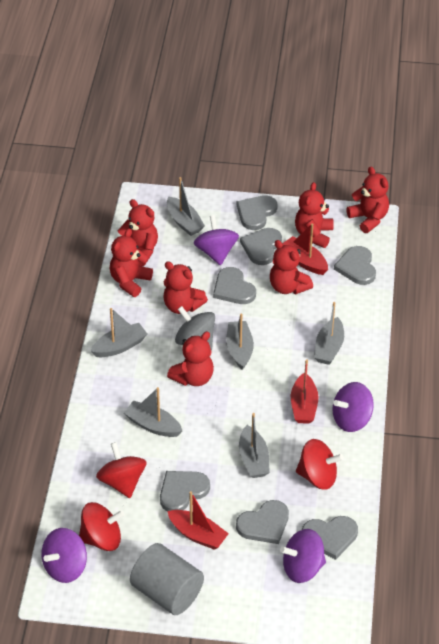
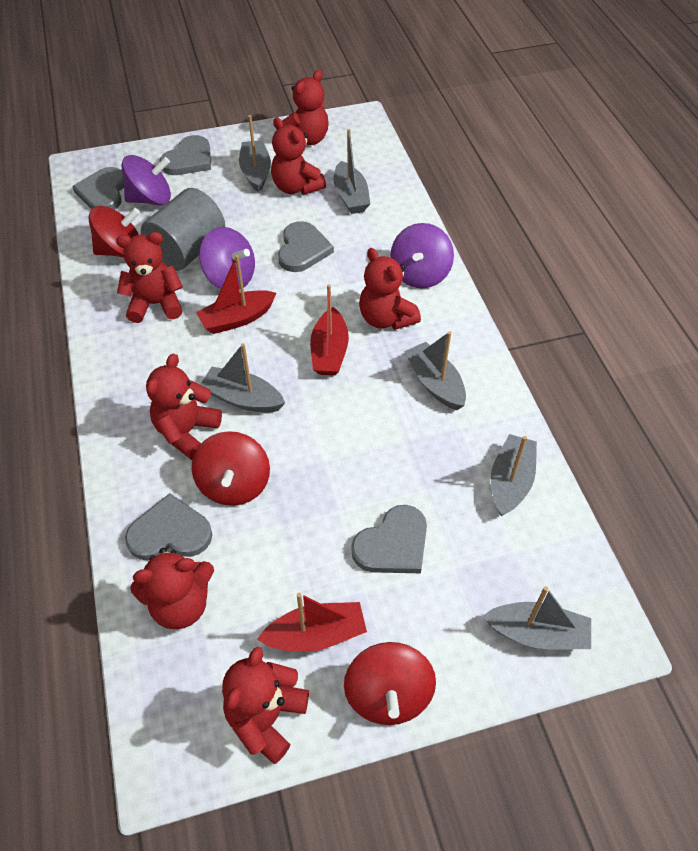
grey heart: 7 -> 5
grey spinning top: 1 -> 0
purple spinning top: 4 -> 3

